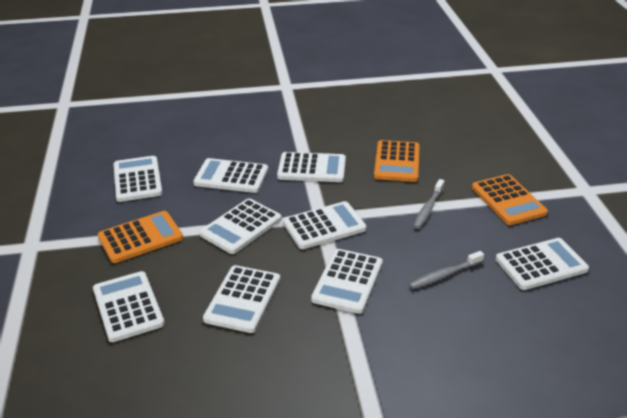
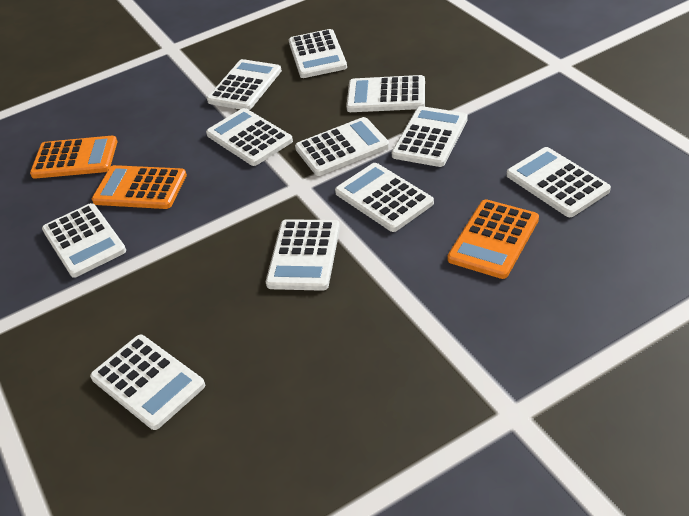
grey toothbrush: 2 -> 0
white calculator: 9 -> 11

